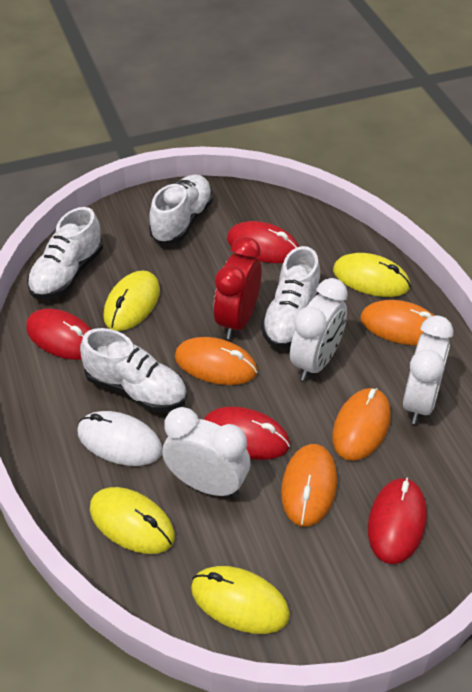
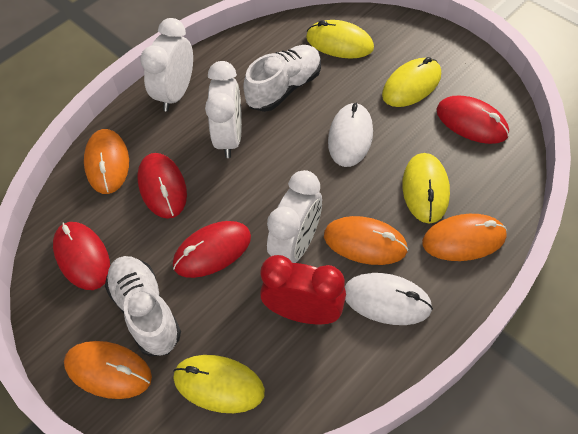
white mouse: 1 -> 2
white shoe: 4 -> 2

